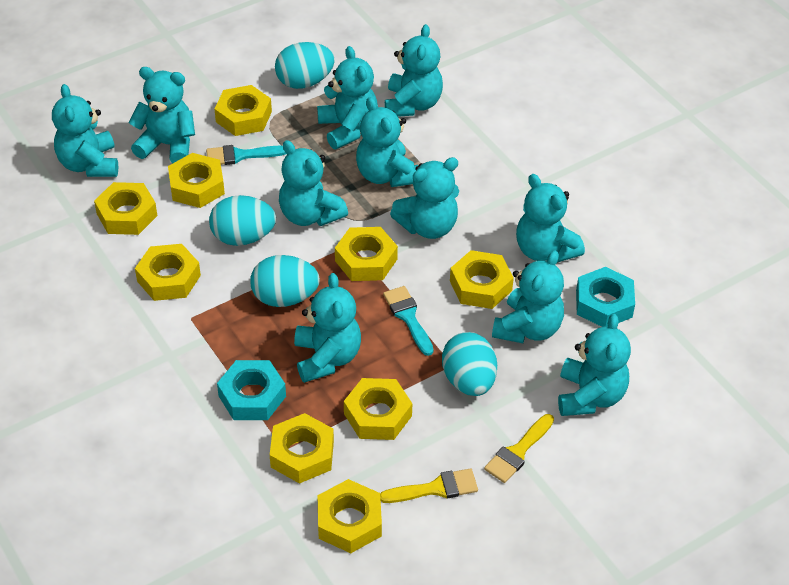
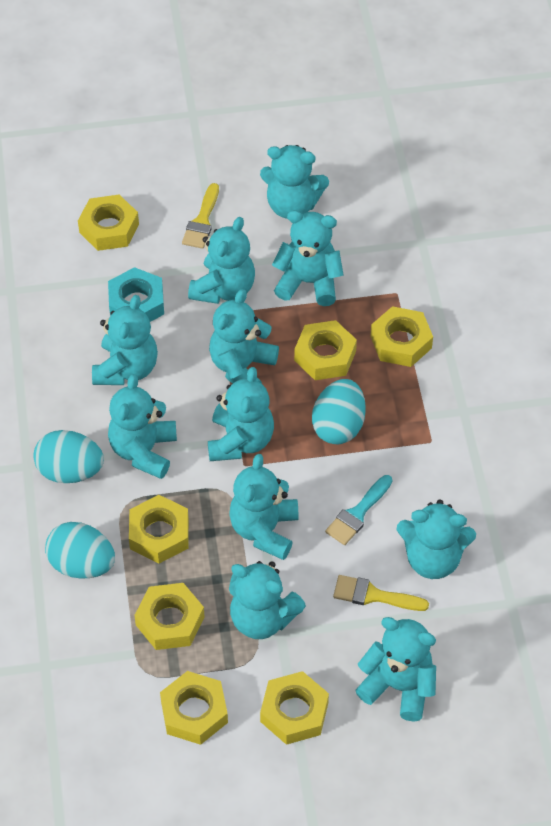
turquoise brush: 2 -> 1
turquoise egg: 4 -> 3
turquoise nut: 2 -> 1
yellow nut: 9 -> 7

